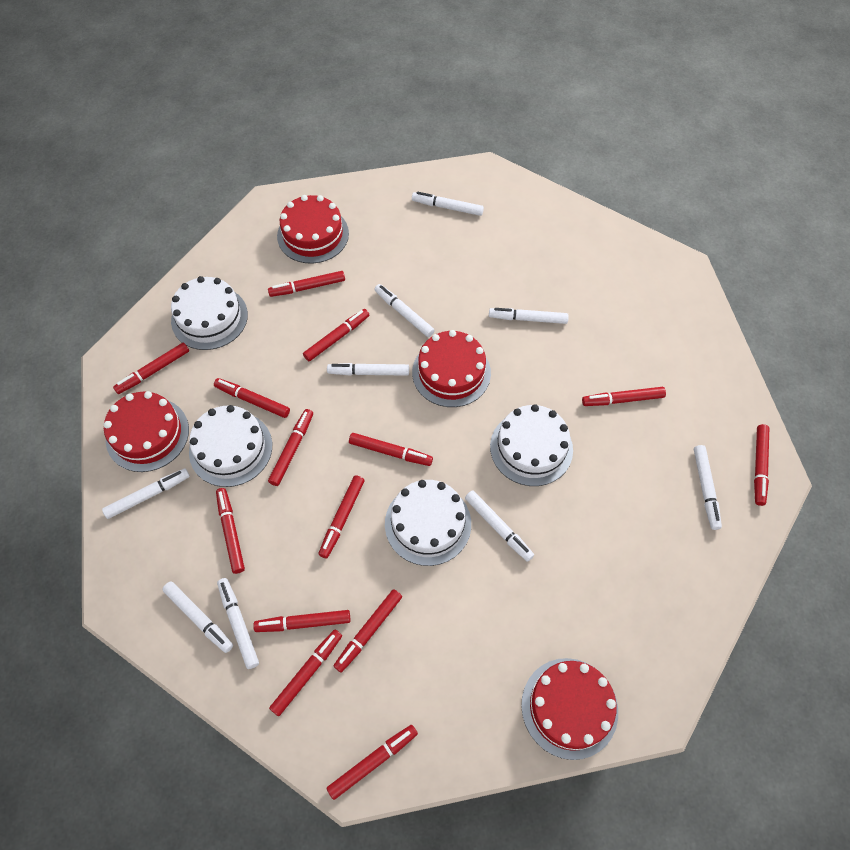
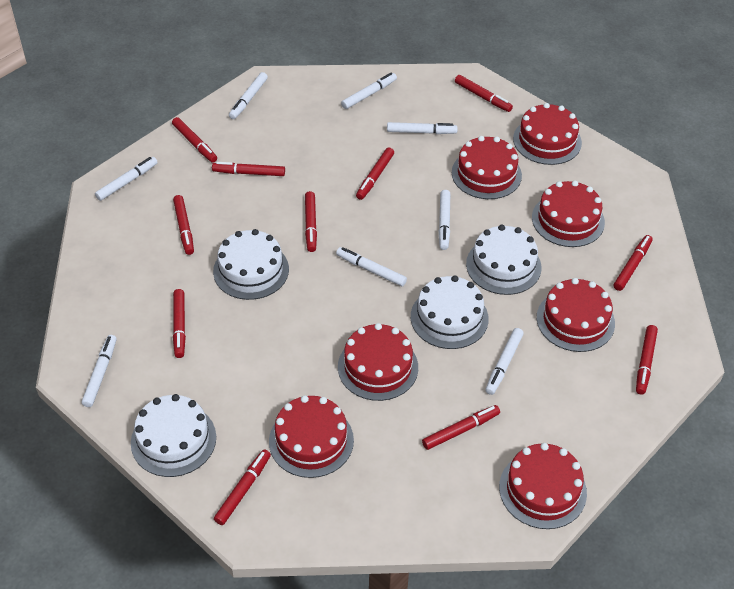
red cake: 4 -> 7
red marker: 14 -> 11
white marker: 9 -> 8

